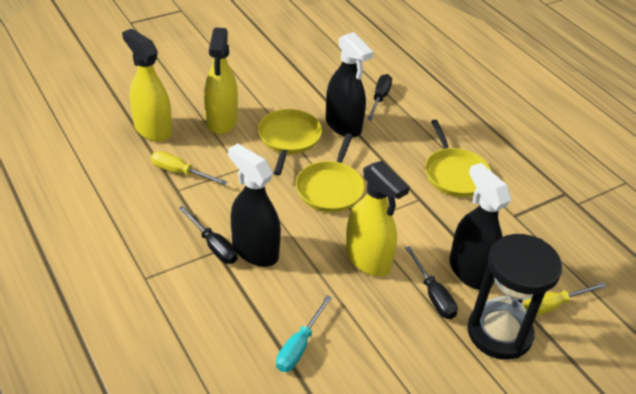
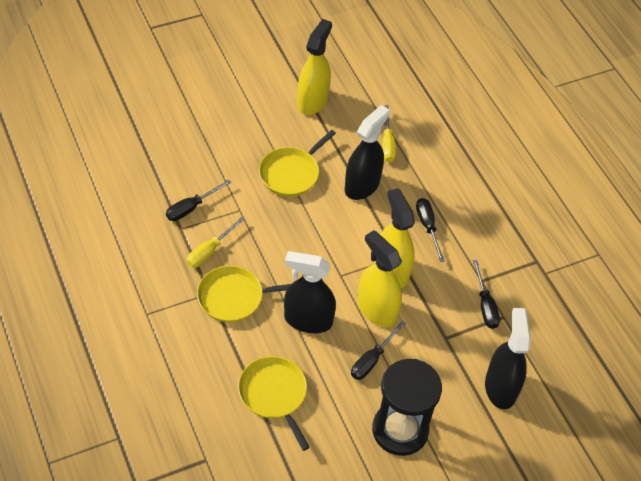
black screwdriver: 3 -> 4
turquoise screwdriver: 1 -> 0

